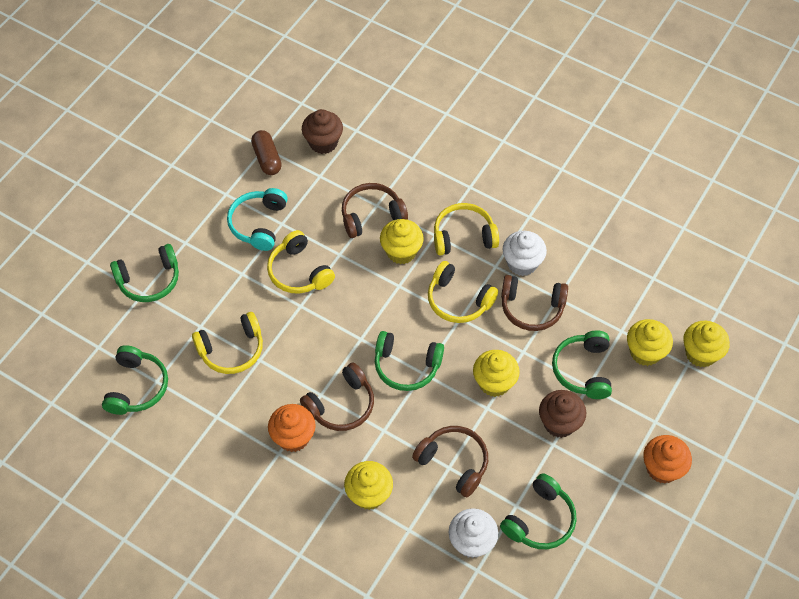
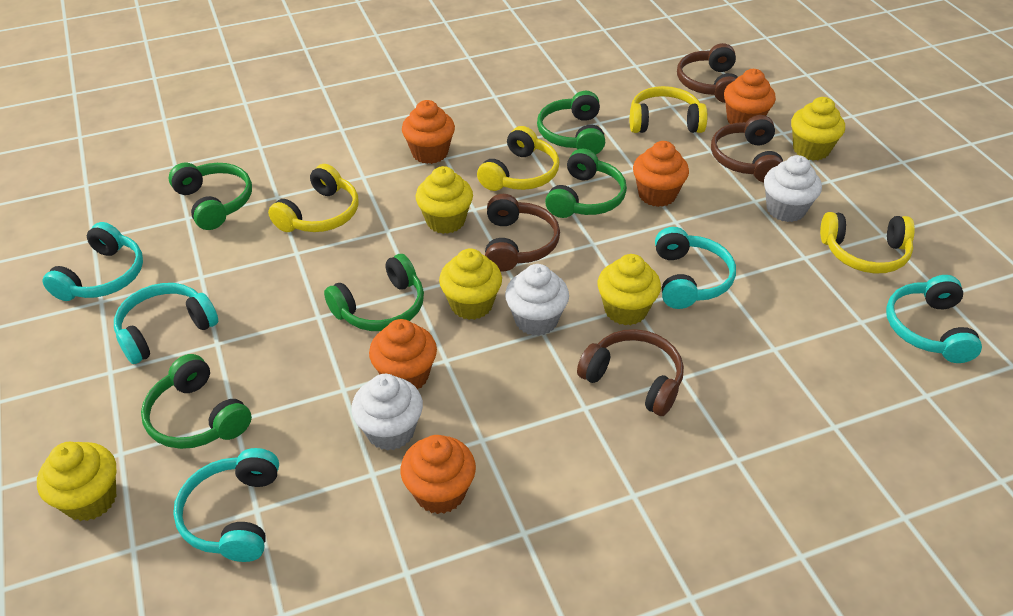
brown capsule: 1 -> 0
brown cupcake: 2 -> 0
orange cupcake: 2 -> 5
turquoise headphones: 1 -> 5
white cupcake: 2 -> 3

